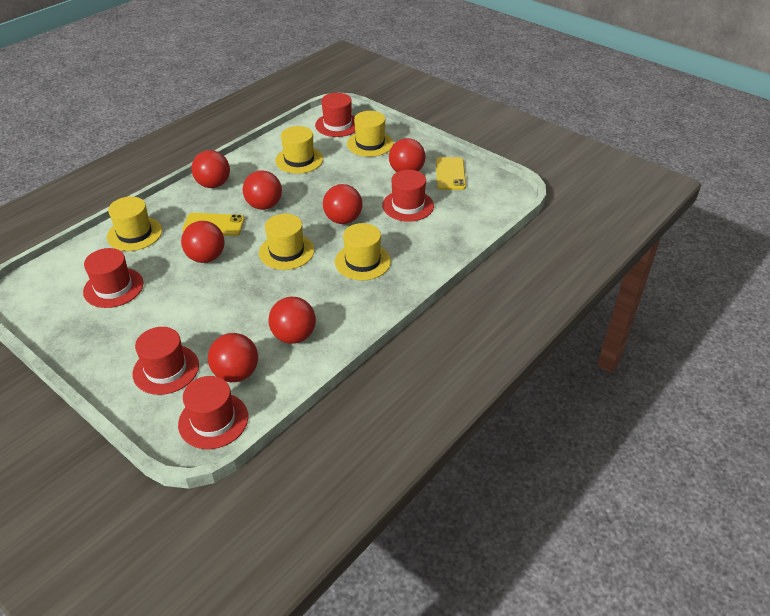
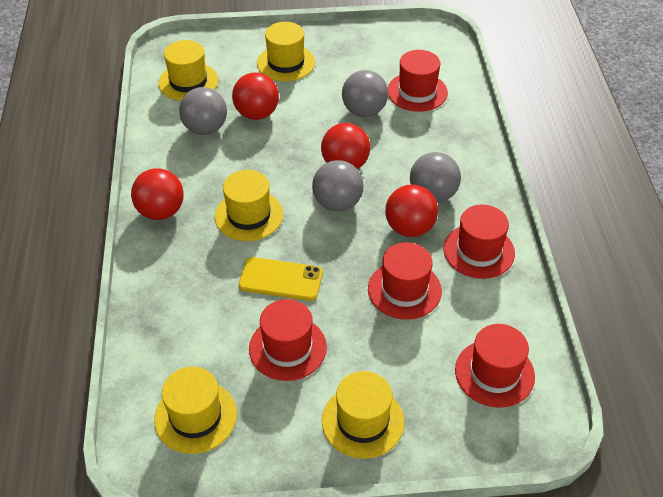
grey ball: 0 -> 4
red ball: 7 -> 4
yellow phone: 2 -> 1

